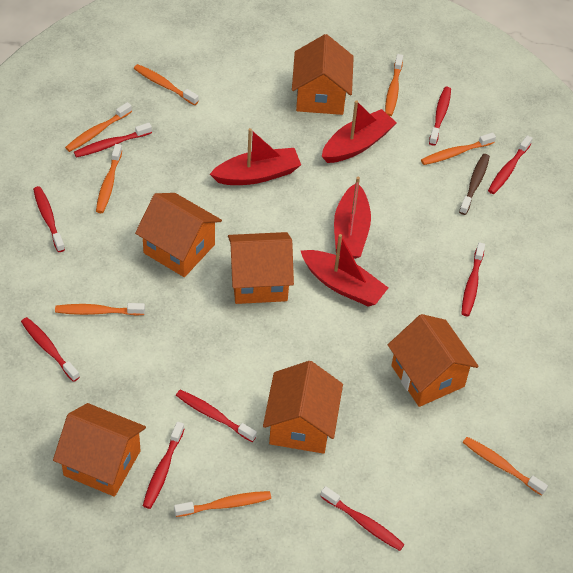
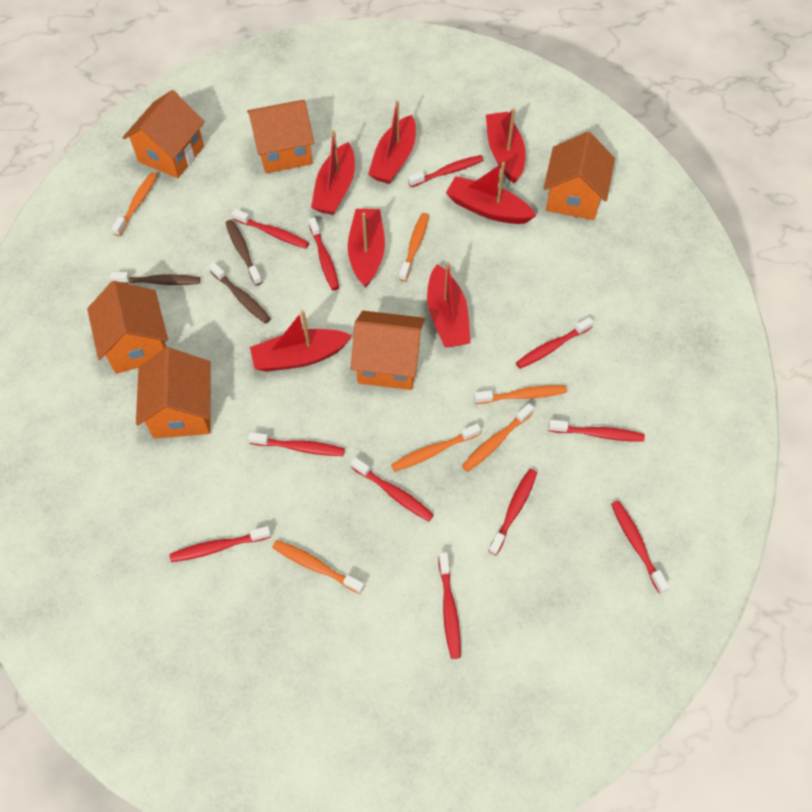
brown toothbrush: 1 -> 3
orange toothbrush: 8 -> 6
red boat: 4 -> 7
red toothbrush: 9 -> 11

